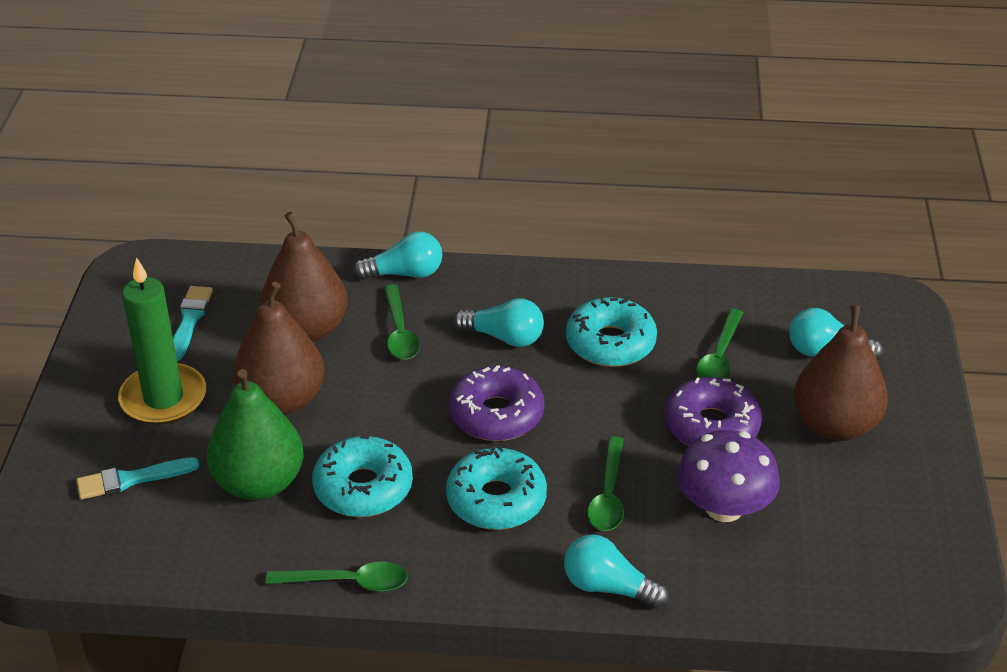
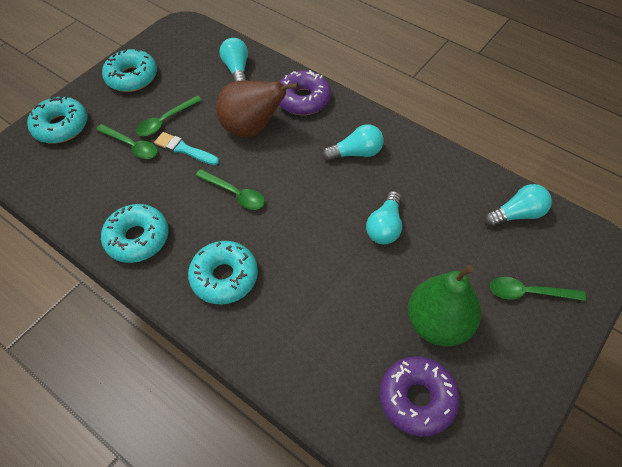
brown pear: 3 -> 1
green candle: 1 -> 0
purple mushroom: 1 -> 0
turquoise brush: 2 -> 1
turquoise donut: 3 -> 4

